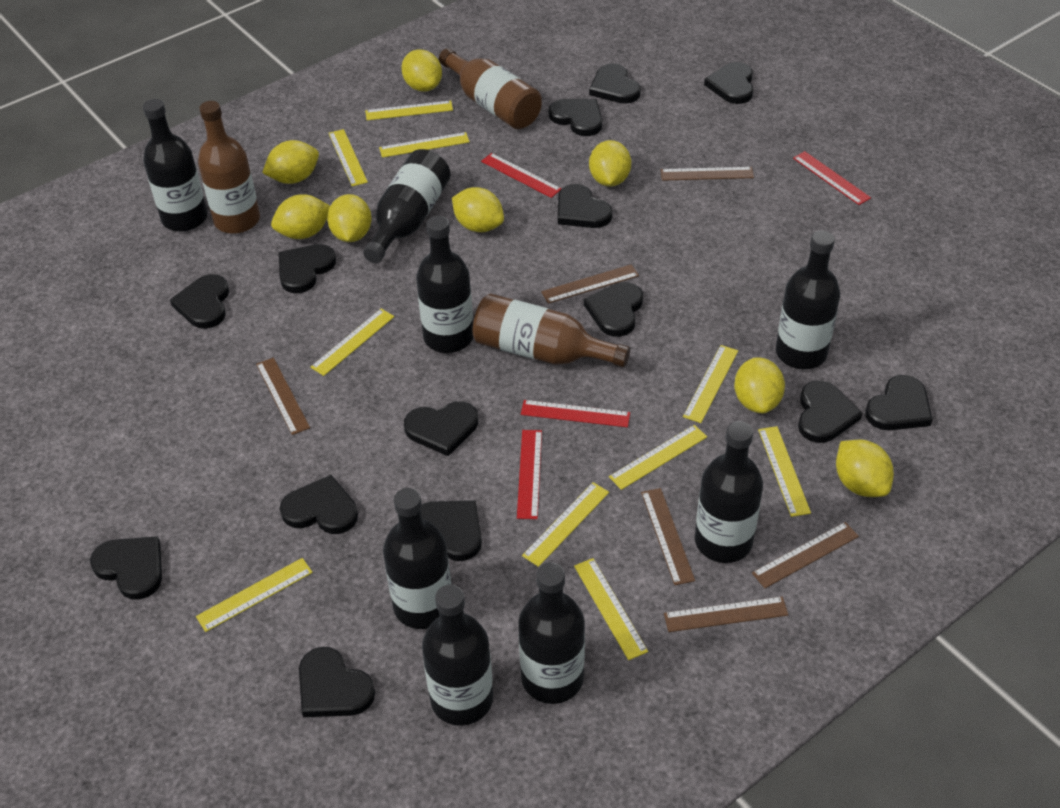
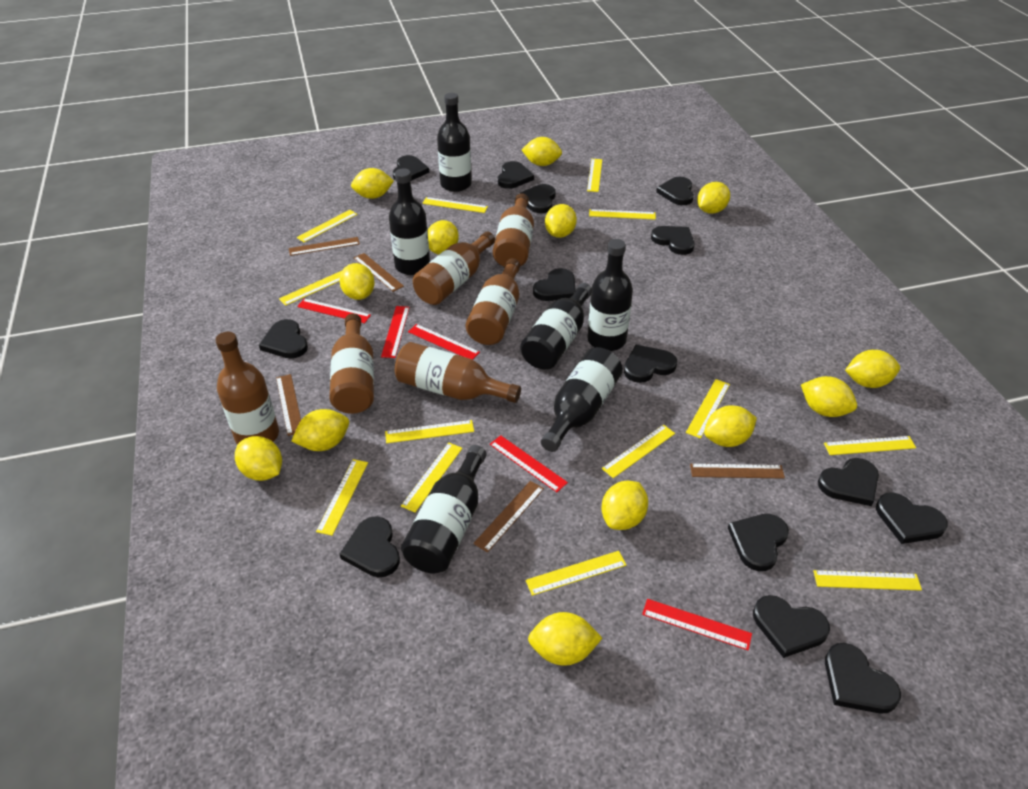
black bottle: 8 -> 6
brown bottle: 3 -> 6
brown ruler: 6 -> 5
red ruler: 4 -> 5
yellow lemon: 8 -> 13
yellow ruler: 10 -> 13

